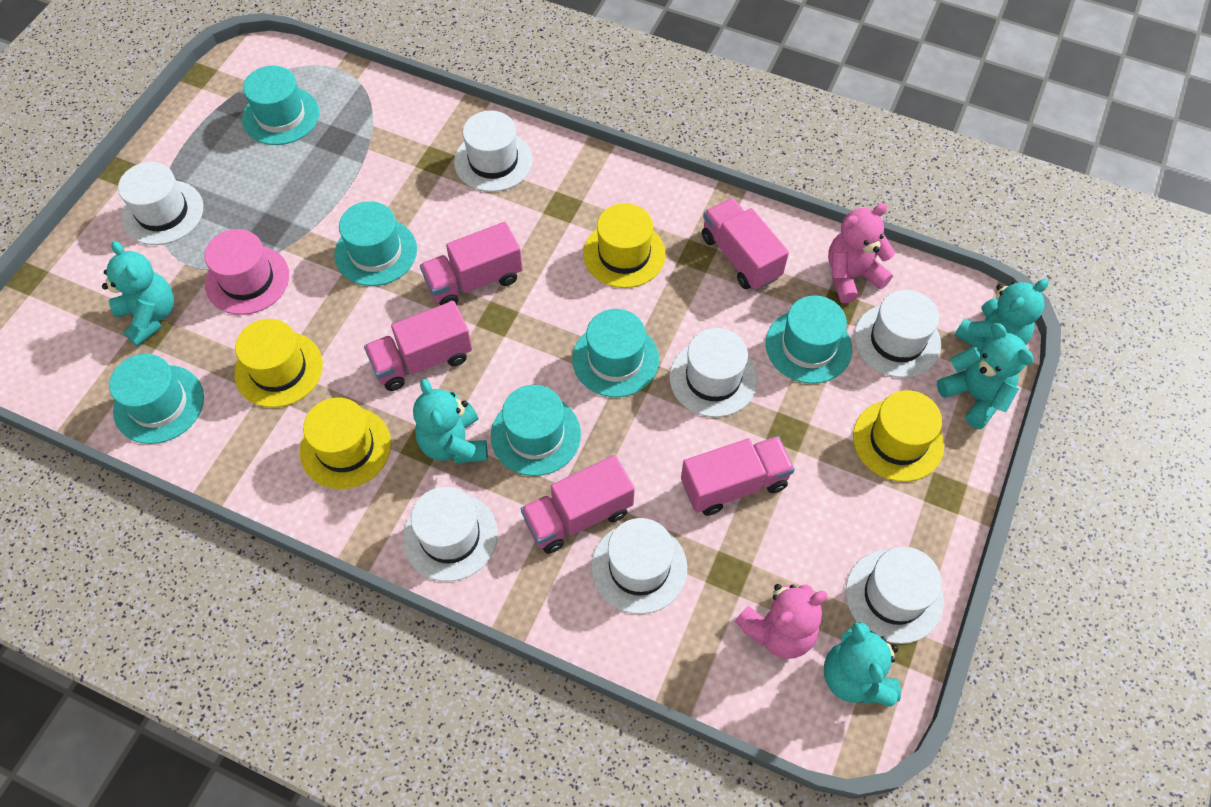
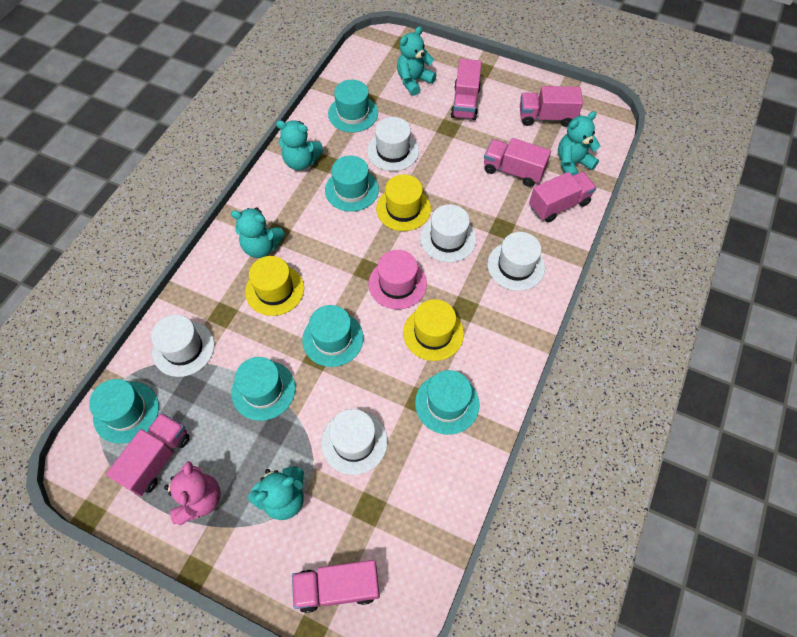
pink teddy bear: 2 -> 1
pink truck: 5 -> 6
white hat: 7 -> 5
yellow hat: 4 -> 3

